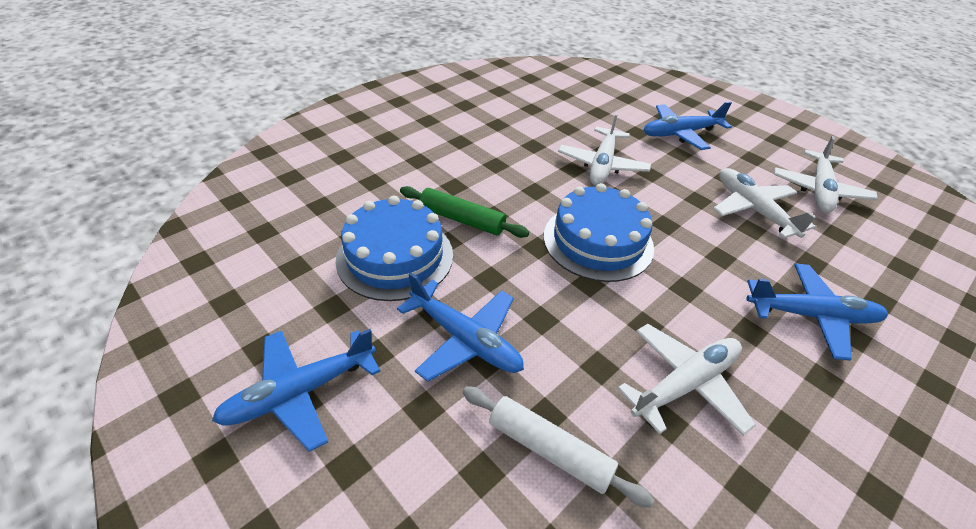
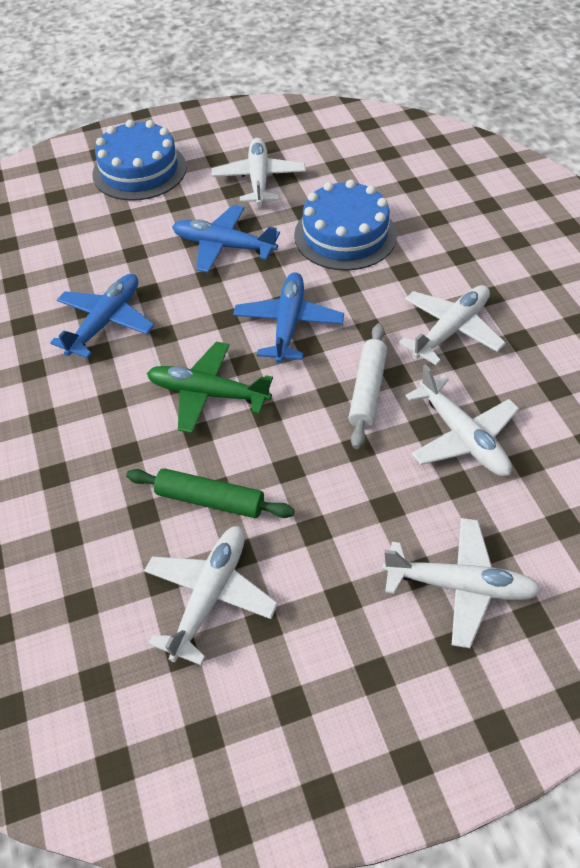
blue plane: 4 -> 3
green plane: 0 -> 1
white plane: 4 -> 5

